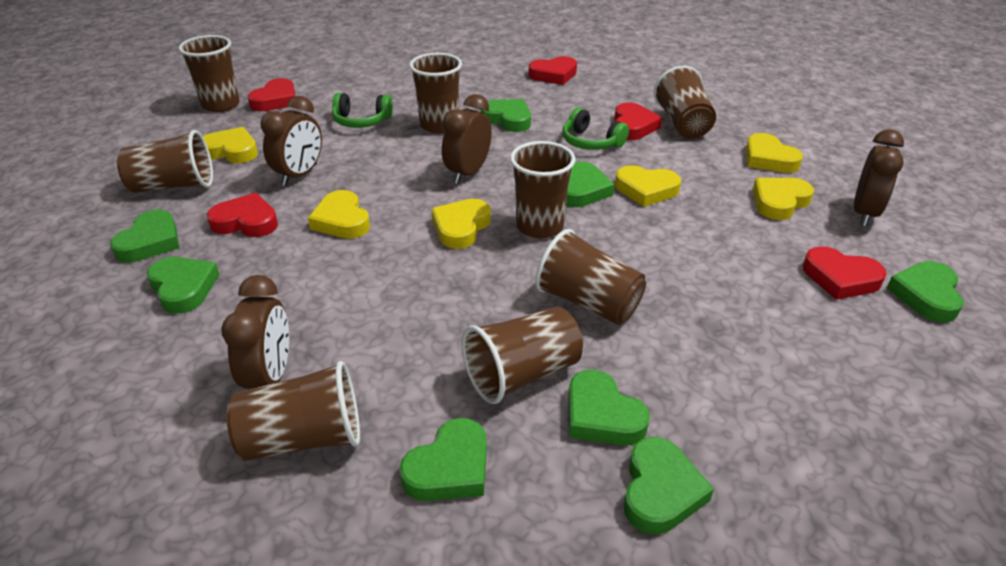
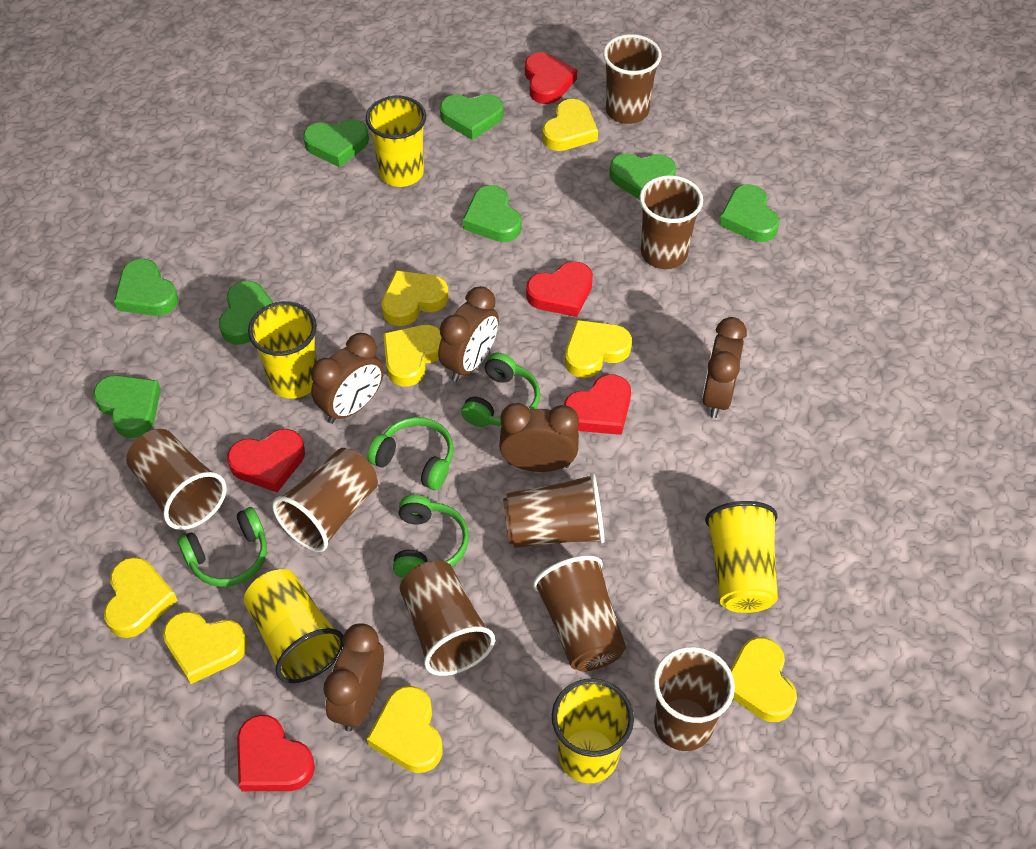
brown clock: 4 -> 5
green headphones: 2 -> 4
yellow cup: 0 -> 5
yellow heart: 6 -> 8

